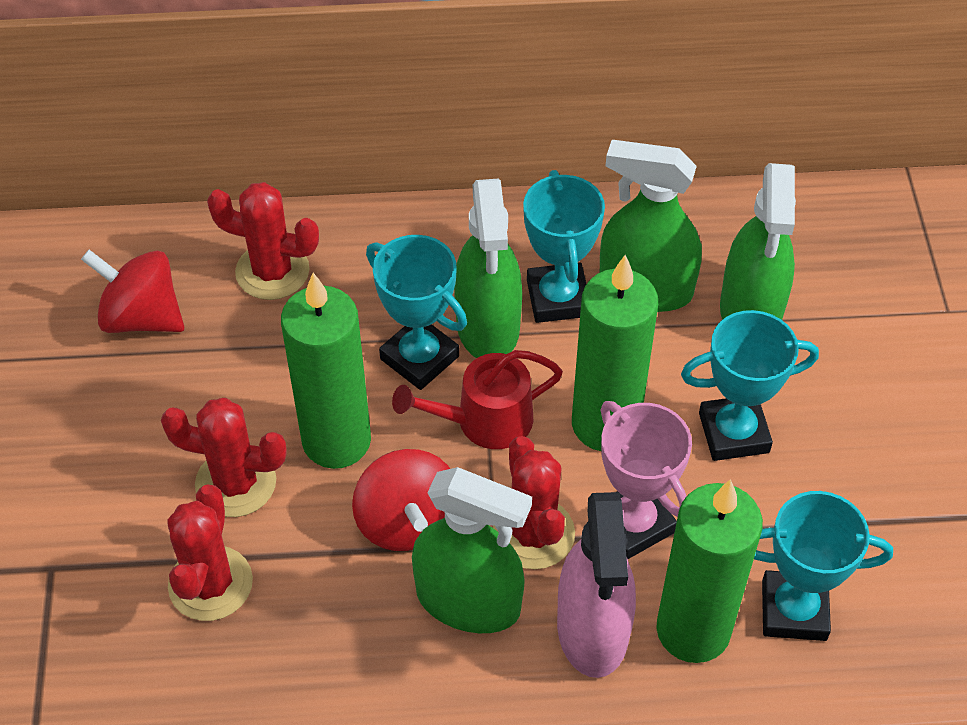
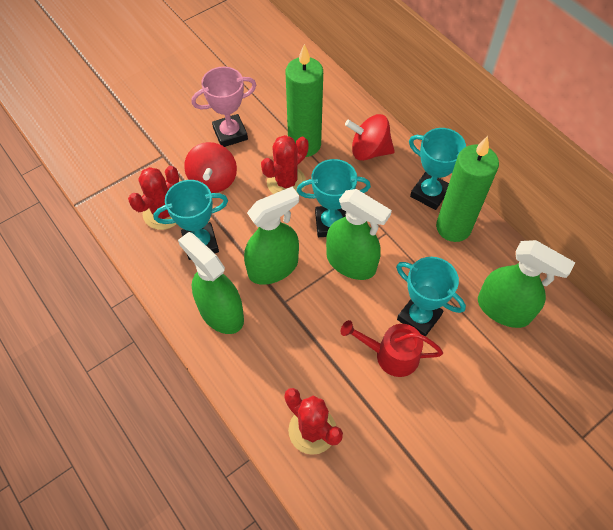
green candle: 3 -> 2
pink spray bottle: 1 -> 0
red cactus: 4 -> 3

